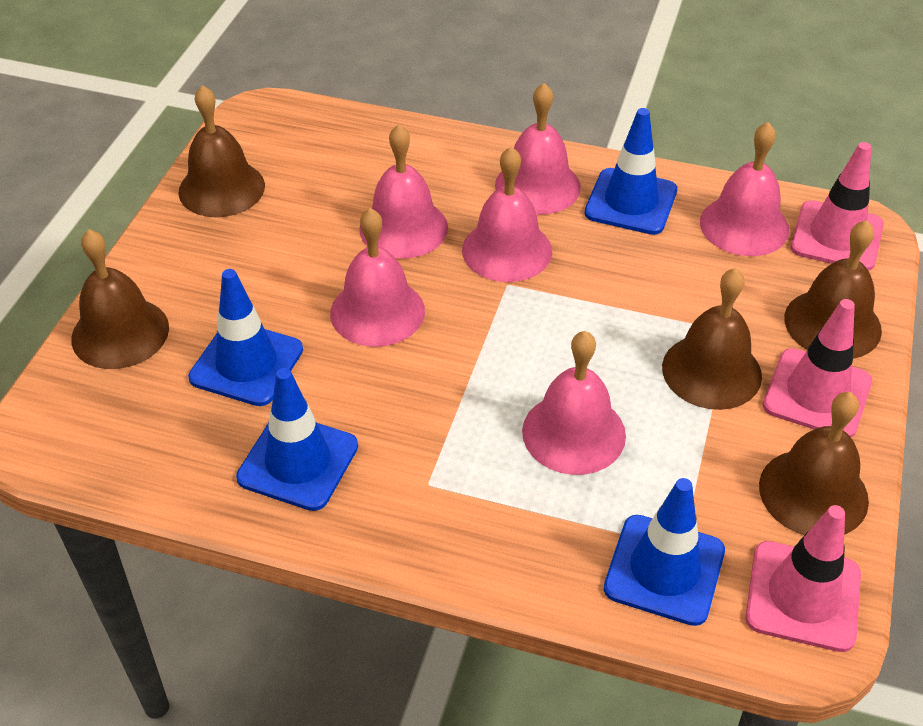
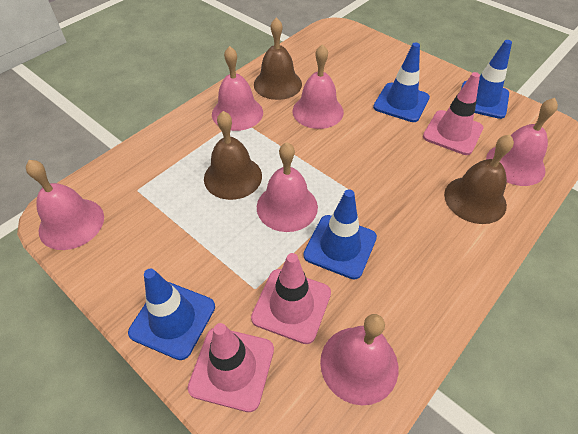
brown bell: 5 -> 3

